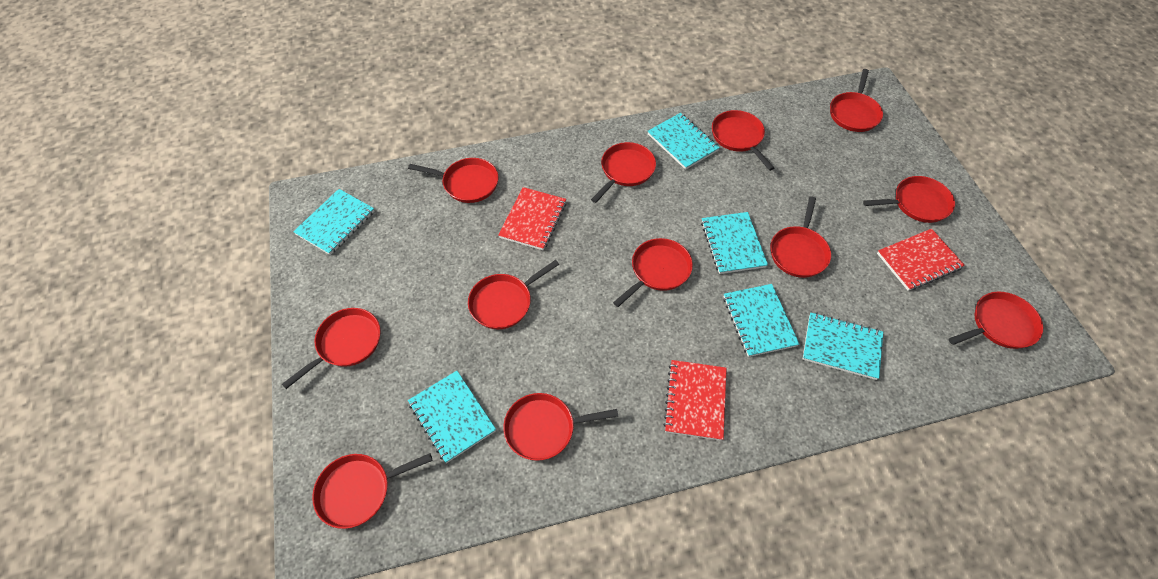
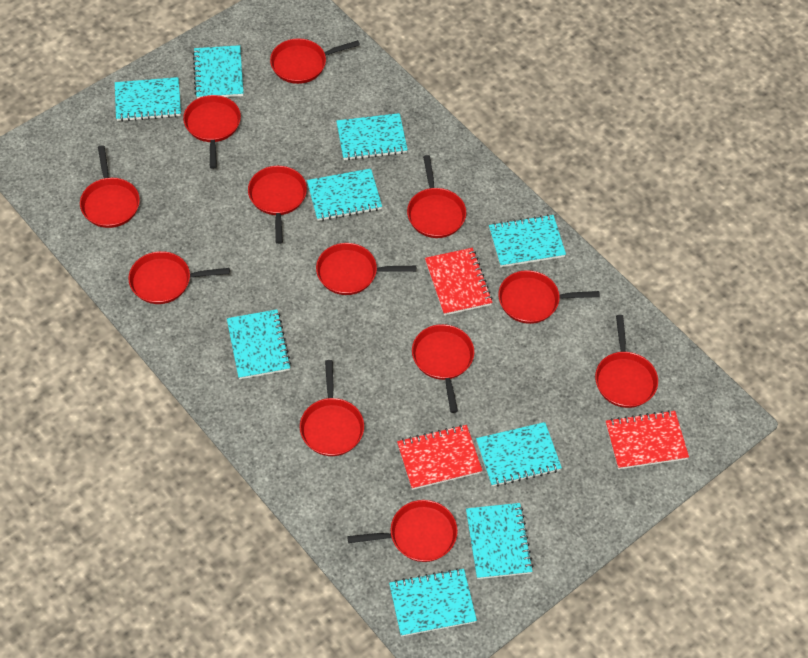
turquoise notebook: 6 -> 9

